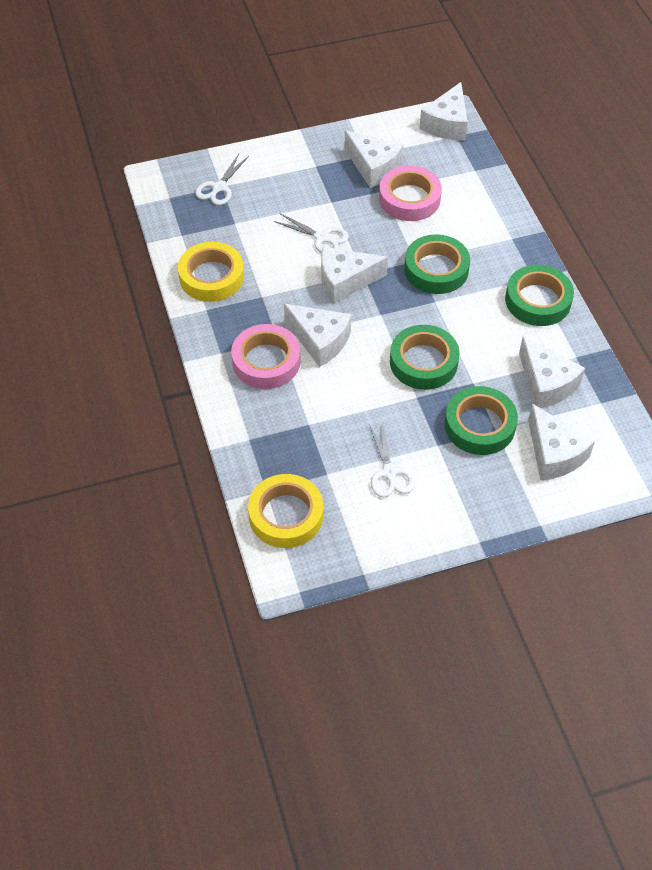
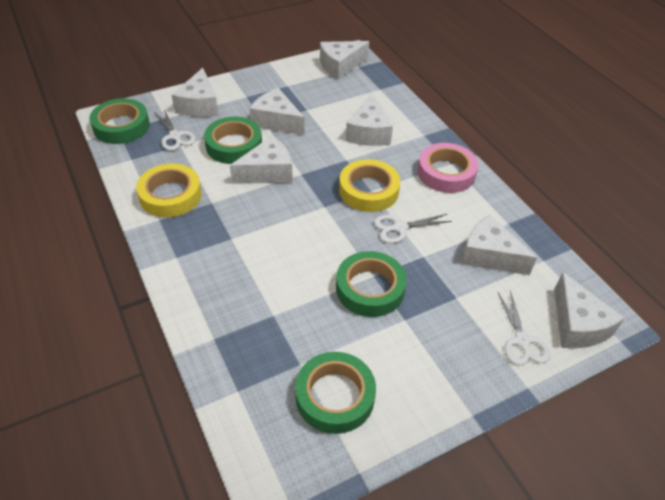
pink tape: 2 -> 1
white cheese: 6 -> 7

